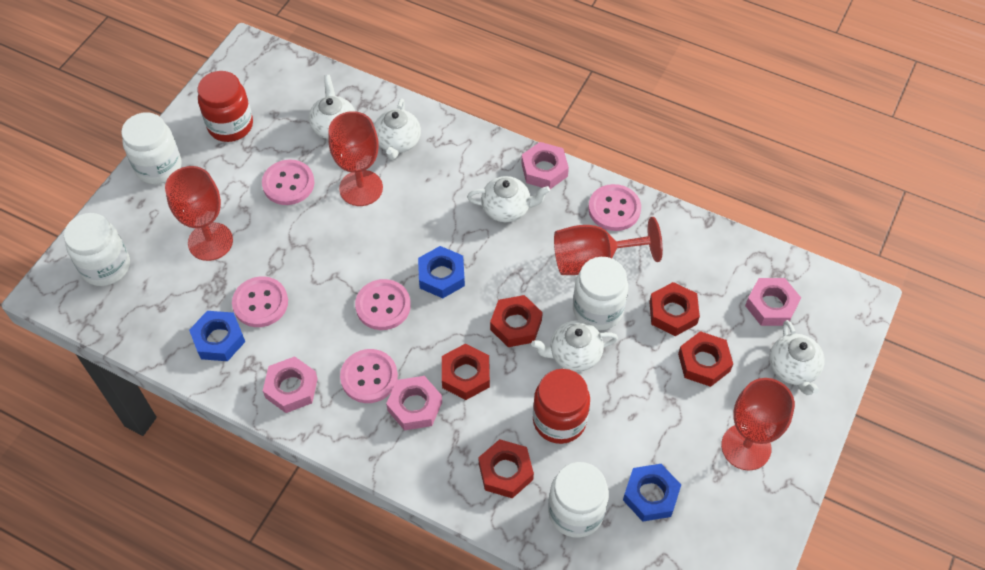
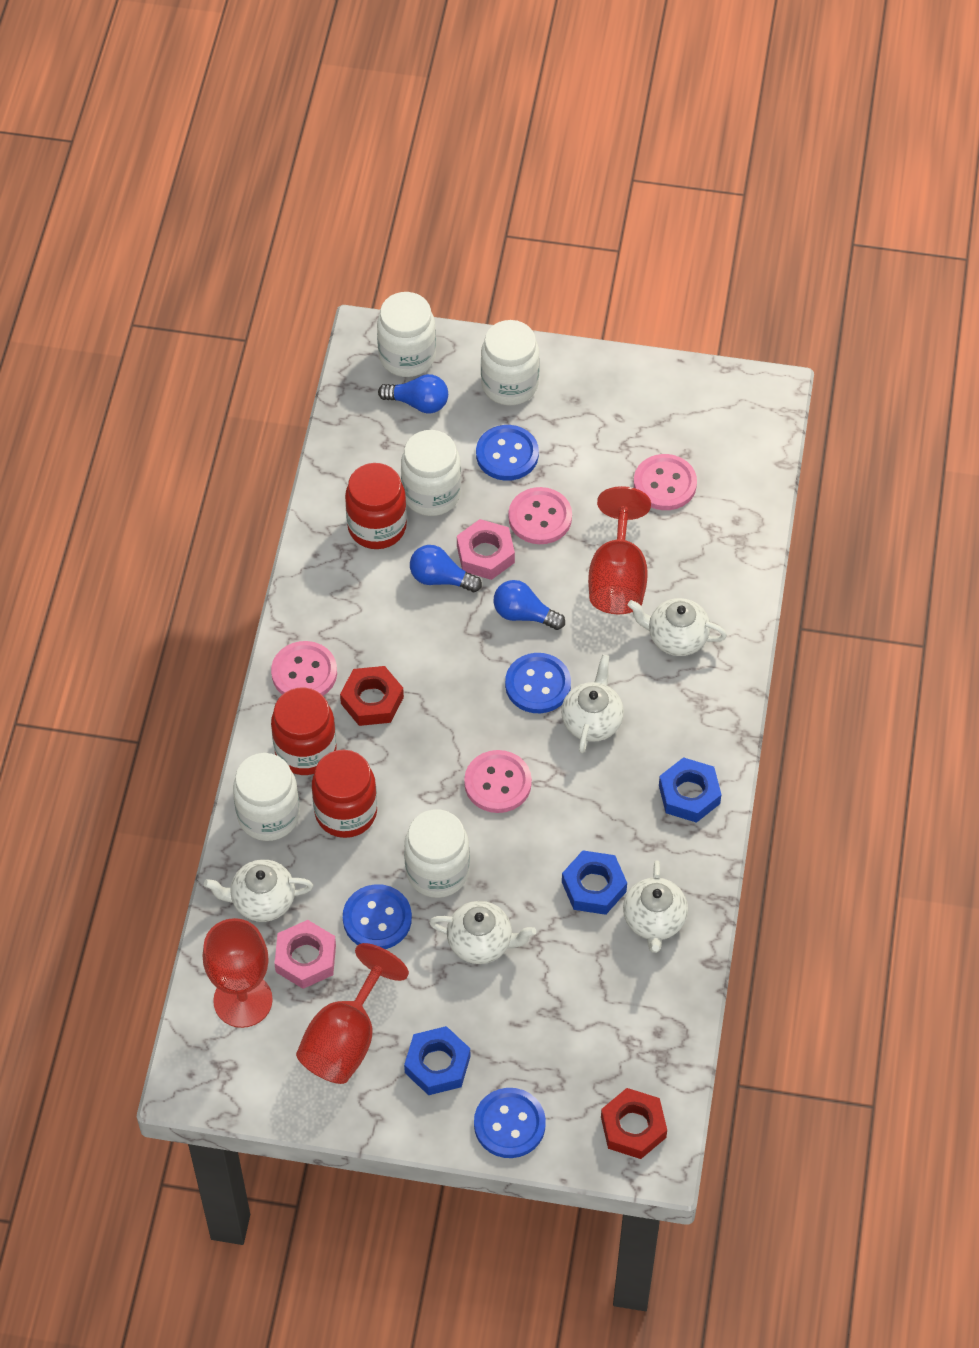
blue button: 0 -> 4
blue light bulb: 0 -> 3
pink button: 5 -> 4
pink nut: 4 -> 2
red goblet: 4 -> 3
red jar: 2 -> 3
red nut: 5 -> 2
white jar: 4 -> 5

